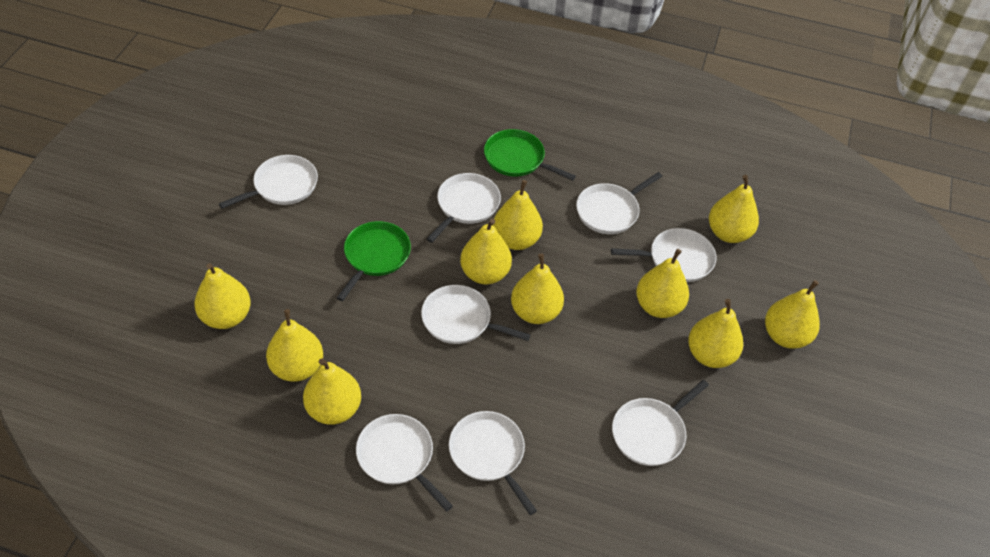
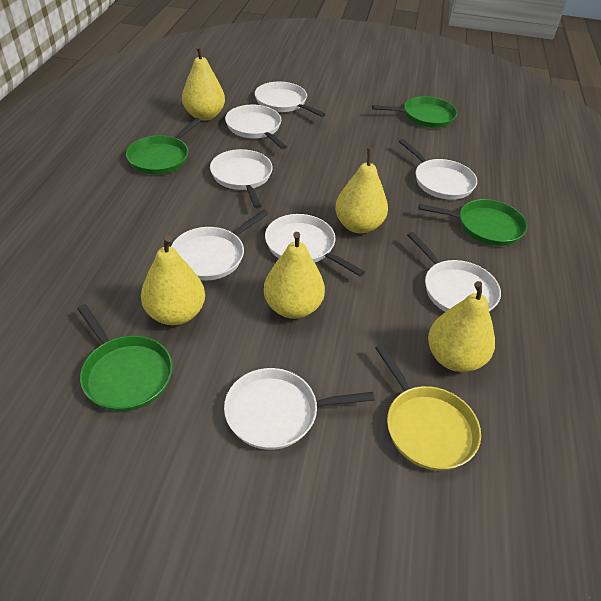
green pan: 2 -> 4
yellow pan: 0 -> 1
yellow pear: 10 -> 5

